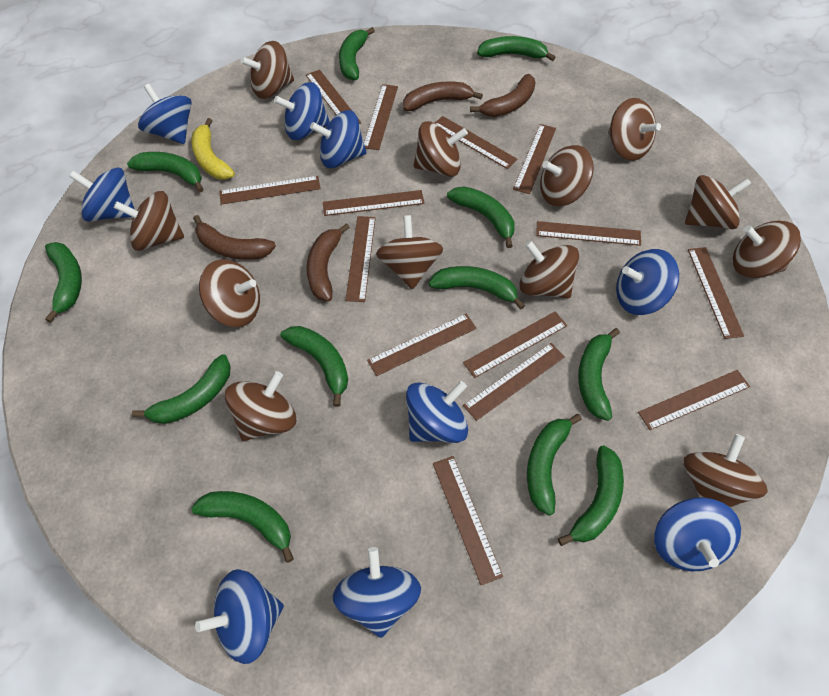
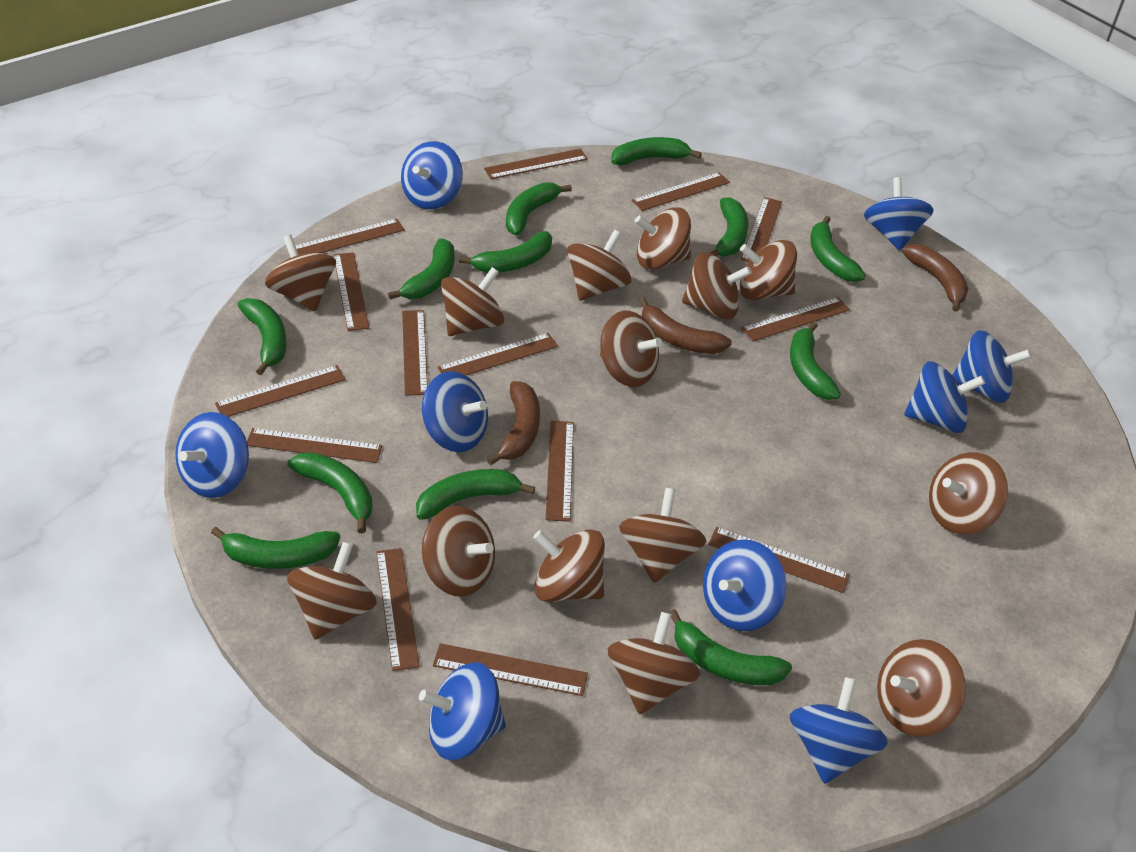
brown banana: 4 -> 3
brown spinning top: 12 -> 14
yellow banana: 1 -> 0

